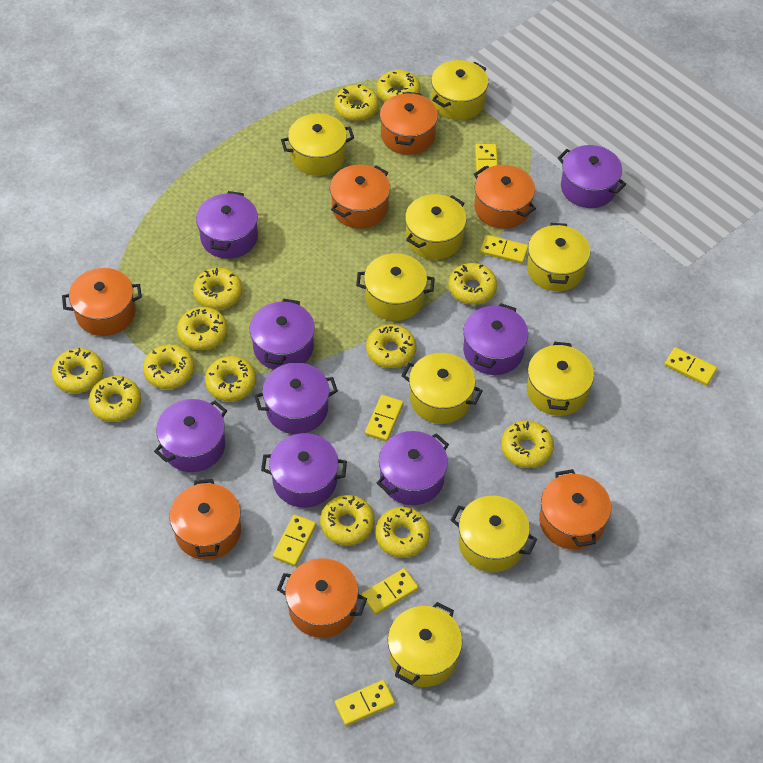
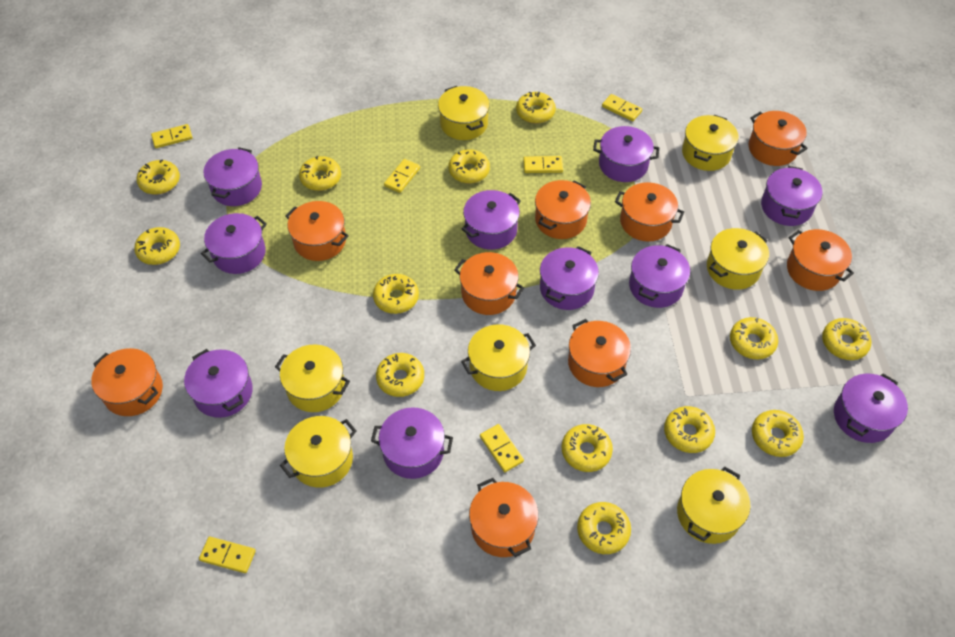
orange pot: 7 -> 9
purple pot: 8 -> 10
yellow domino: 7 -> 6
yellow pot: 9 -> 7

